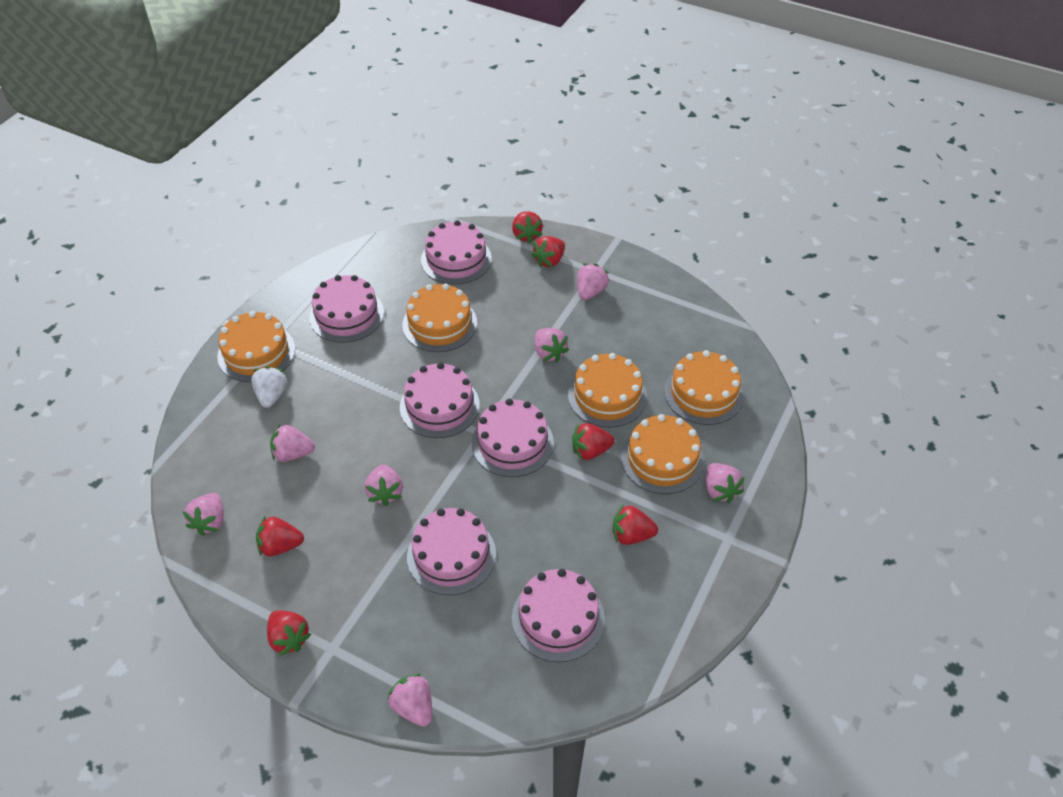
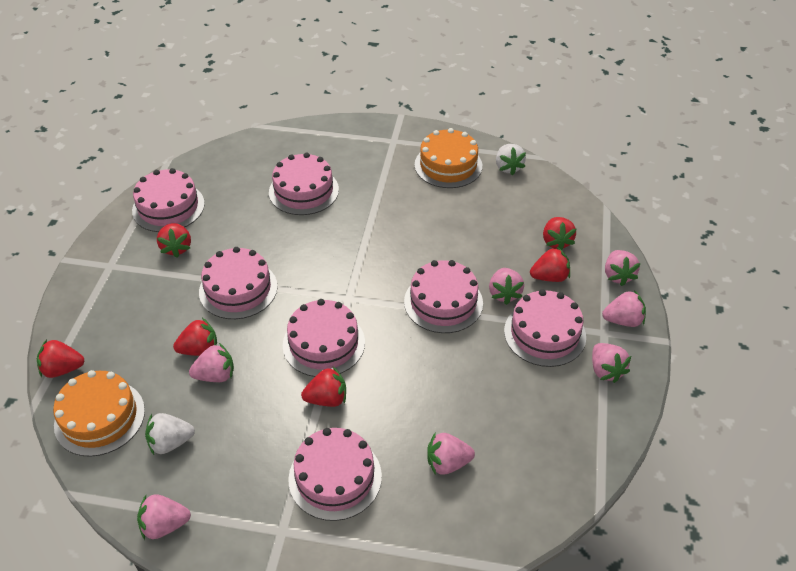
orange cake: 5 -> 2
pink cake: 6 -> 7
white strawberry: 1 -> 2

